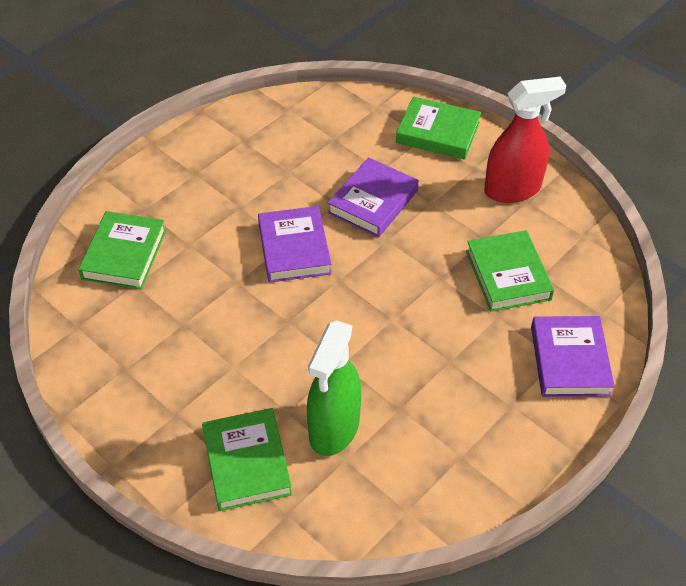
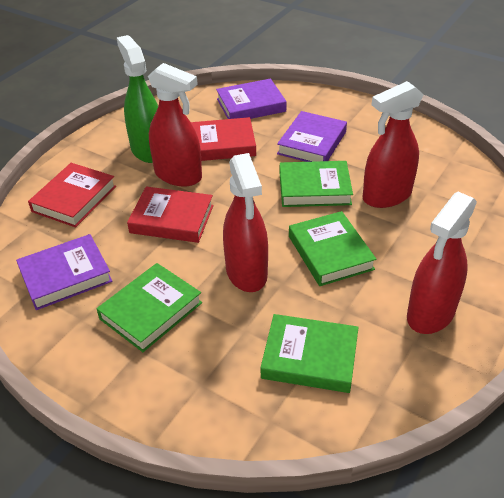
red book: 0 -> 3
red spray bottle: 1 -> 4

